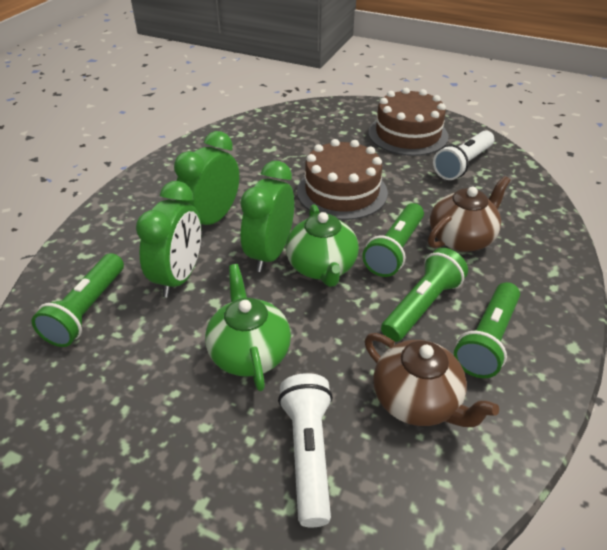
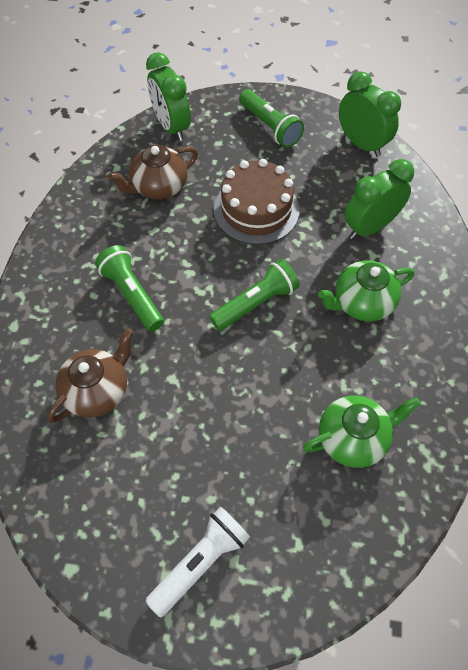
brown cake: 2 -> 1
green flashlight: 4 -> 3
white flashlight: 2 -> 1

